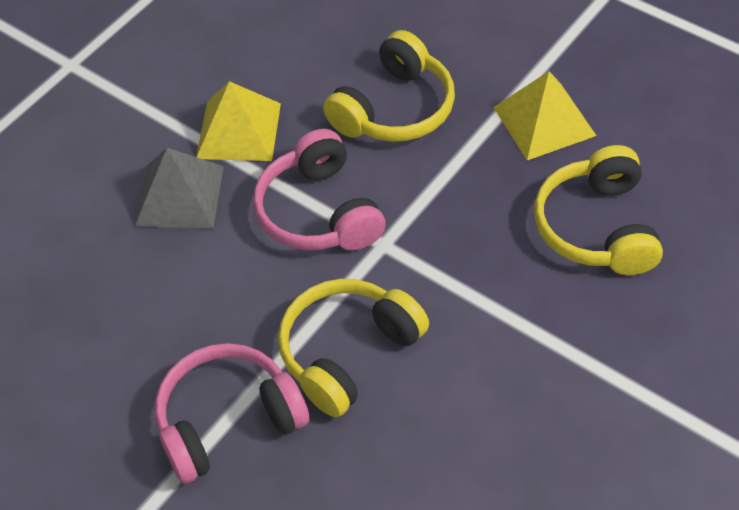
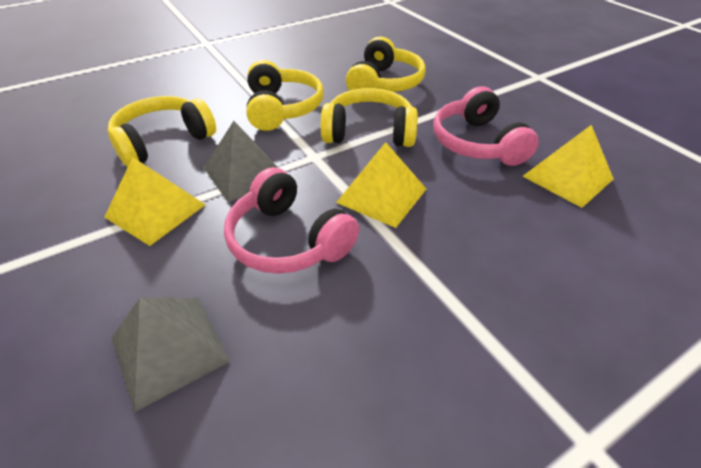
grey pyramid: 1 -> 2
yellow headphones: 3 -> 4
yellow pyramid: 2 -> 3

